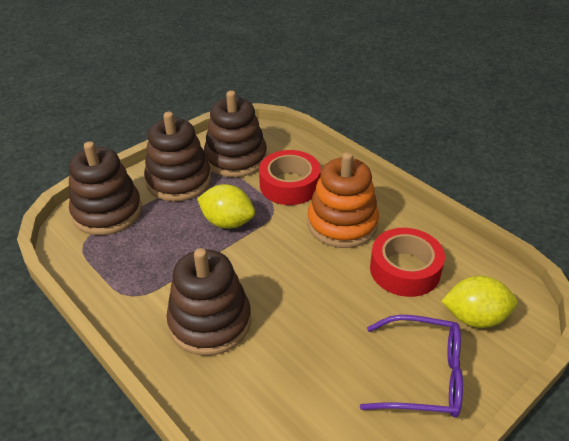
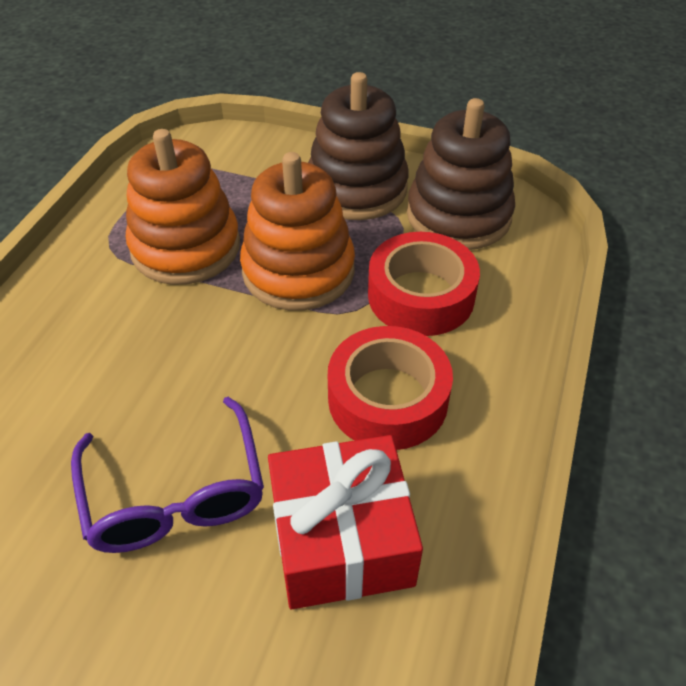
brown stacking toy: 4 -> 2
orange stacking toy: 1 -> 2
red gift: 0 -> 1
yellow lemon: 2 -> 0

